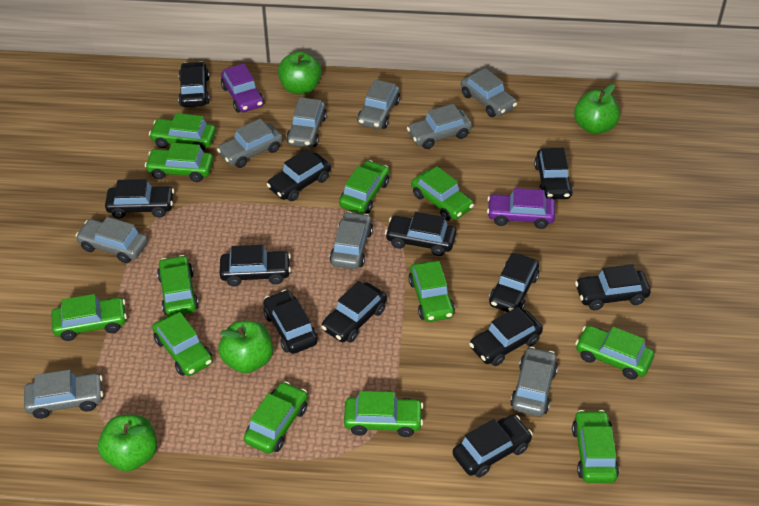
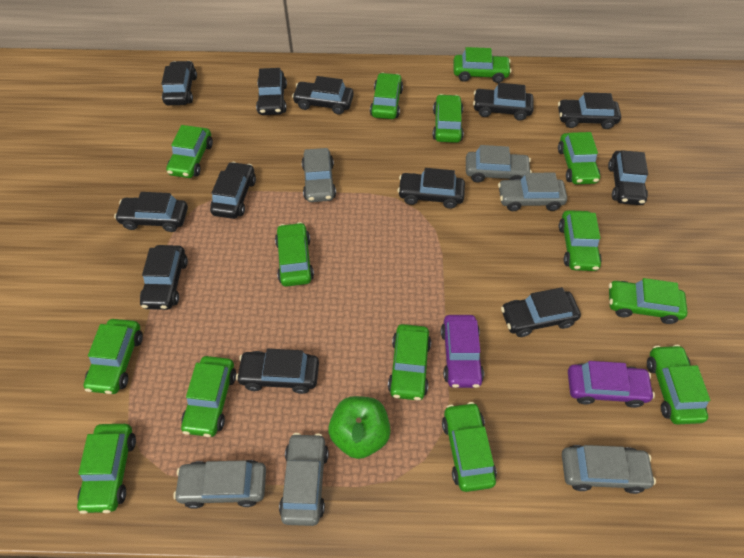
green apple: 4 -> 1
green car: 12 -> 14
grey car: 9 -> 6

